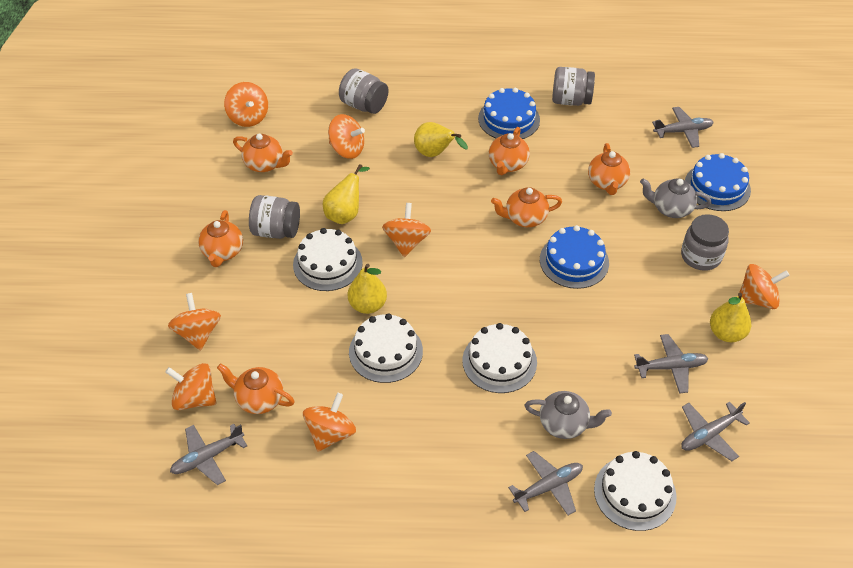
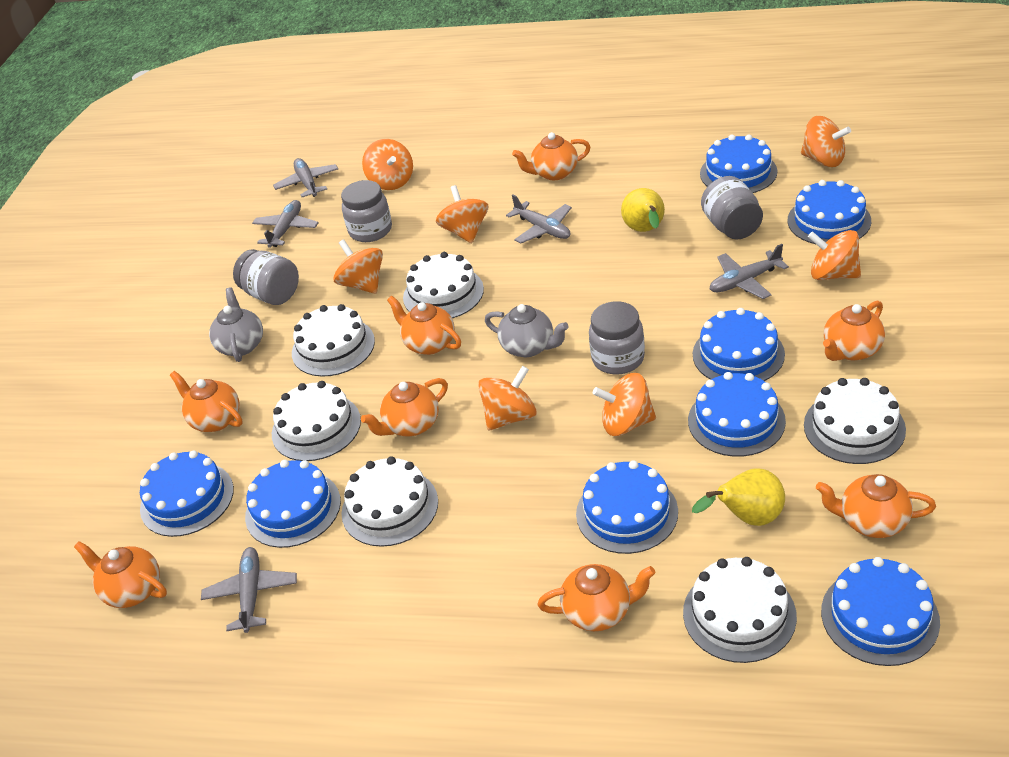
blue cake: 3 -> 8
orange teapot: 6 -> 8
white cake: 4 -> 6
yellow pear: 4 -> 2

